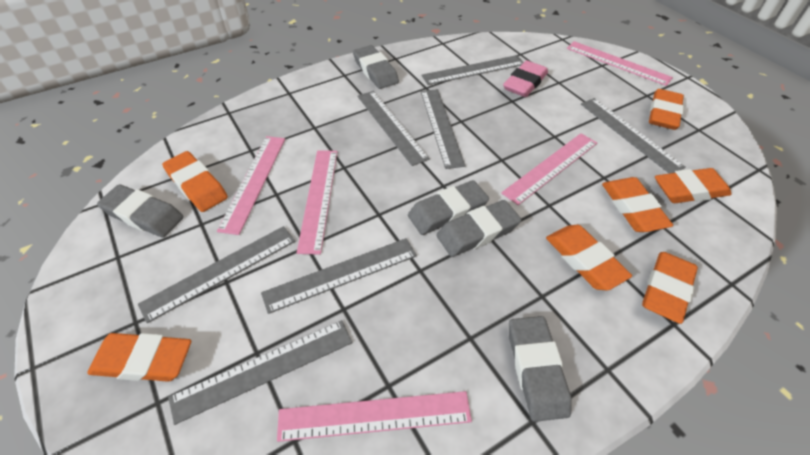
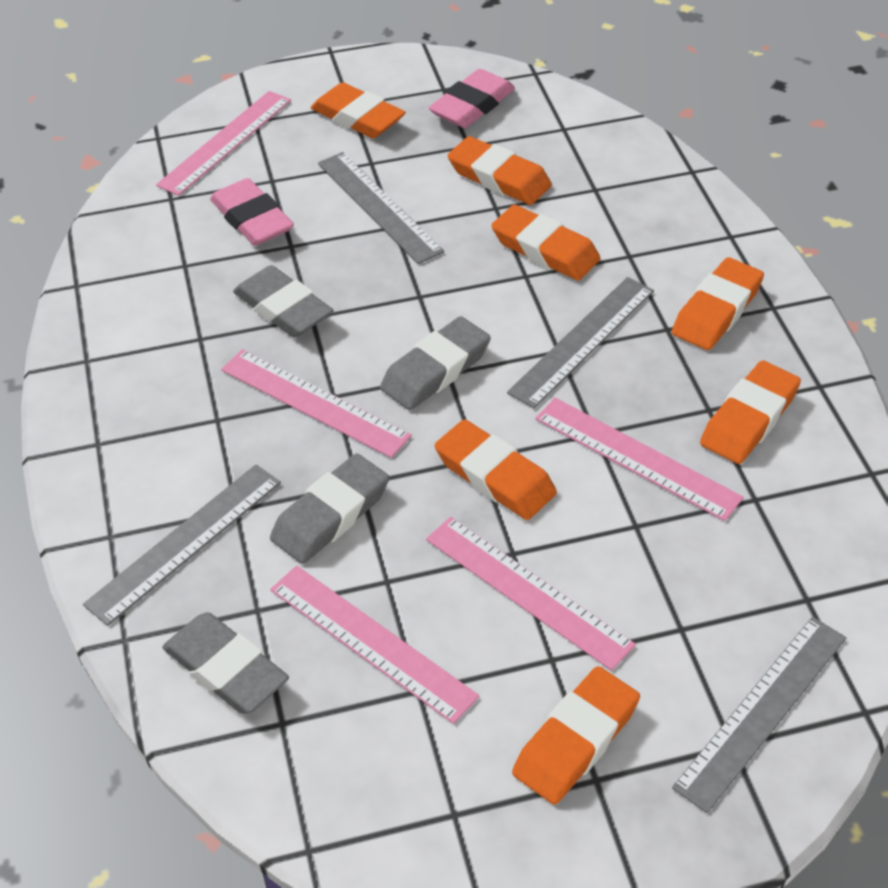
grey eraser: 5 -> 4
grey ruler: 7 -> 4
pink eraser: 1 -> 2

